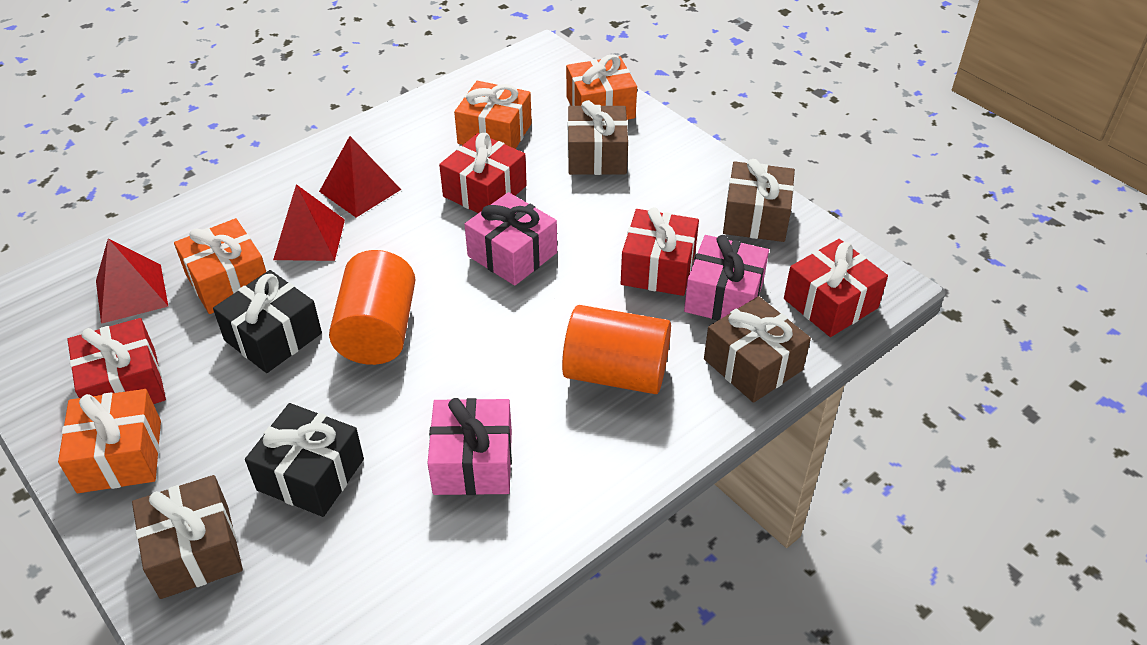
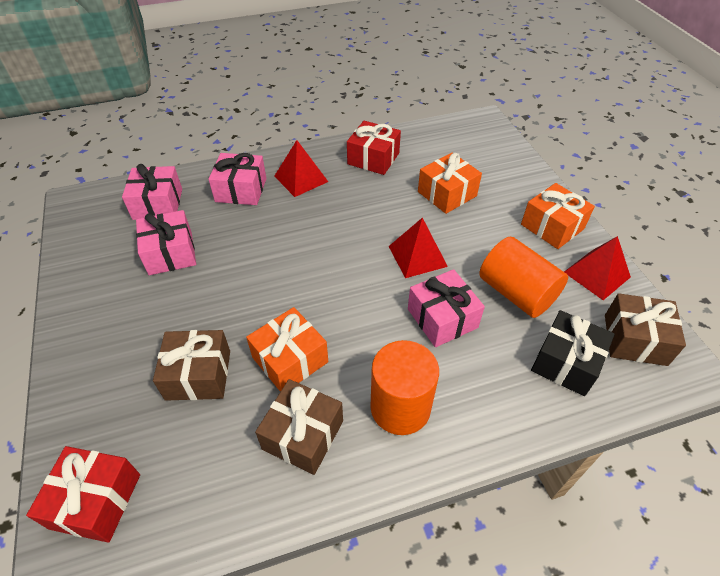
black gift: 2 -> 1
brown gift: 4 -> 3
orange gift: 4 -> 3
pink gift: 3 -> 4
red gift: 4 -> 2

